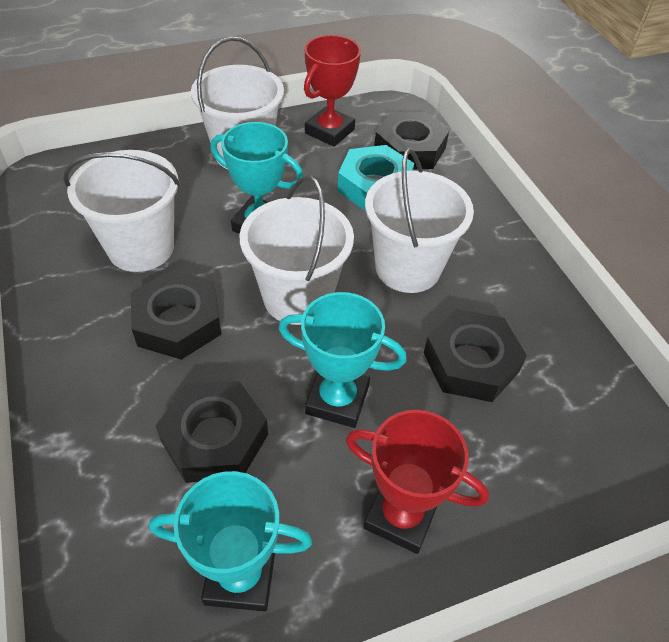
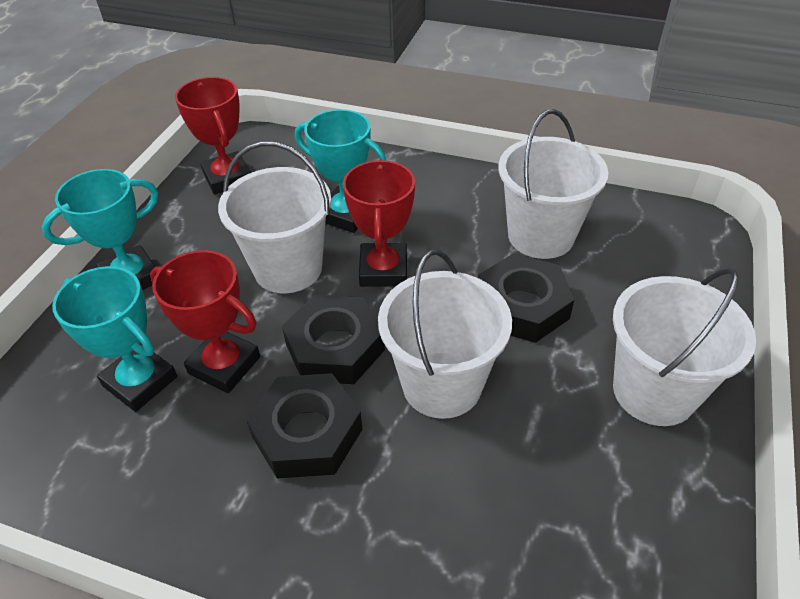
black nut: 4 -> 3
red trophy: 2 -> 3
turquoise nut: 1 -> 0

